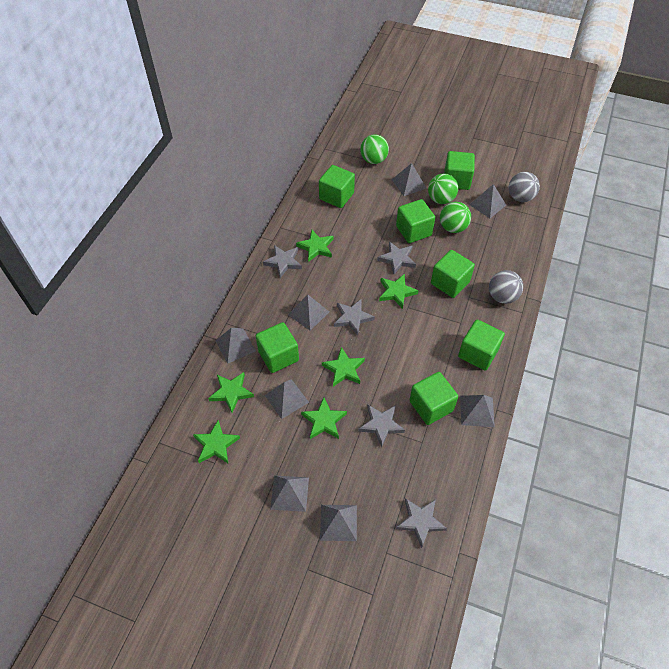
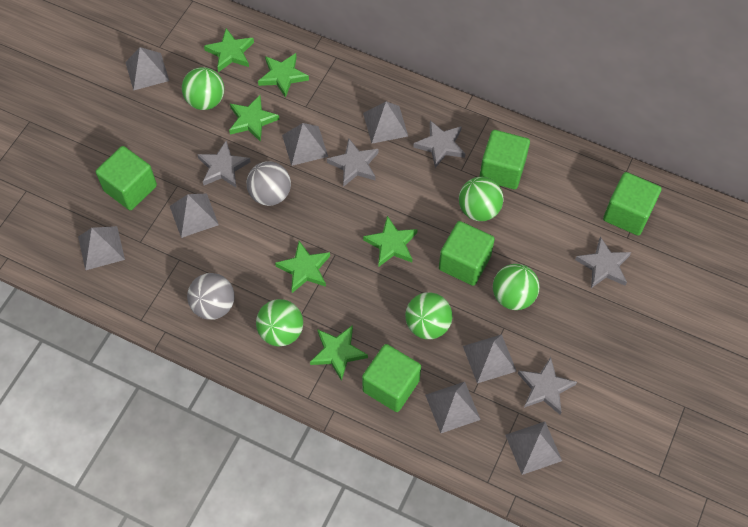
green ball: 3 -> 5
green cube: 7 -> 5

